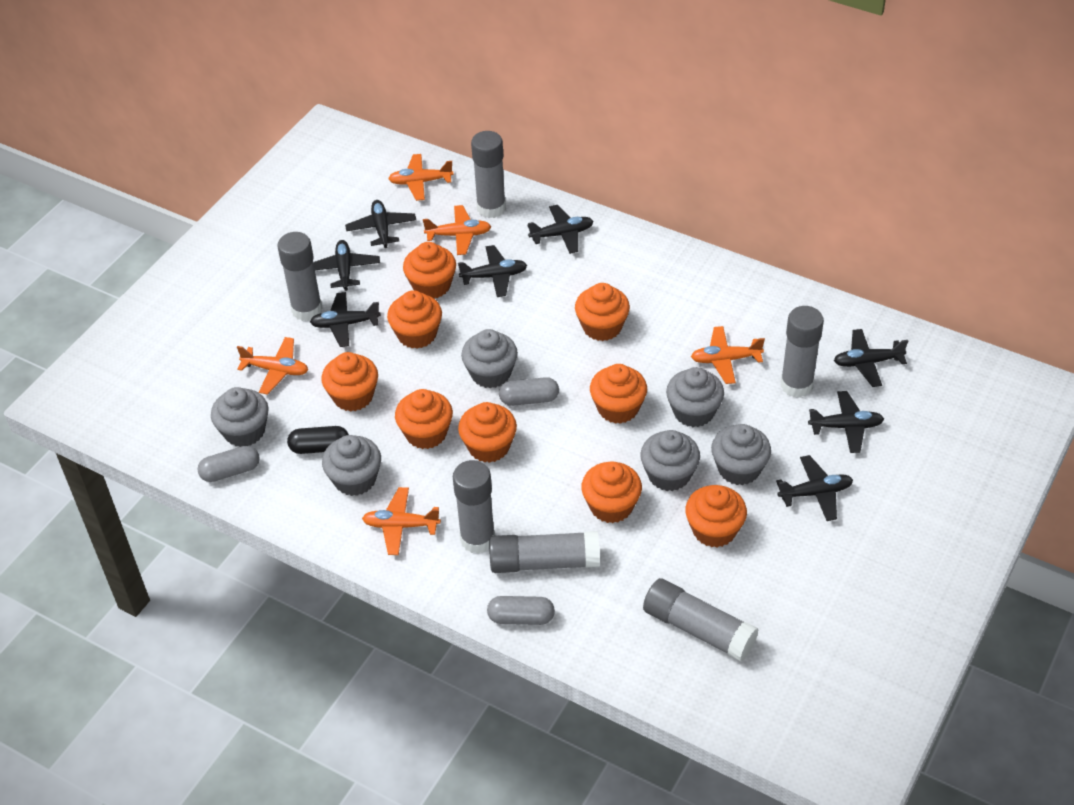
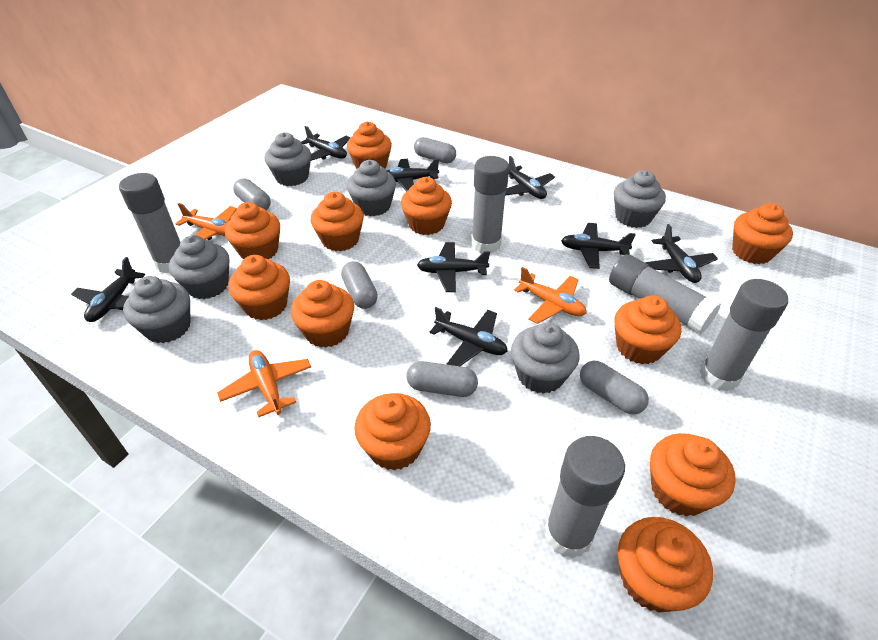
black capsule: 1 -> 0
grey capsule: 3 -> 5
grey glue stick: 6 -> 5
orange cupcake: 9 -> 11
orange plane: 5 -> 3

